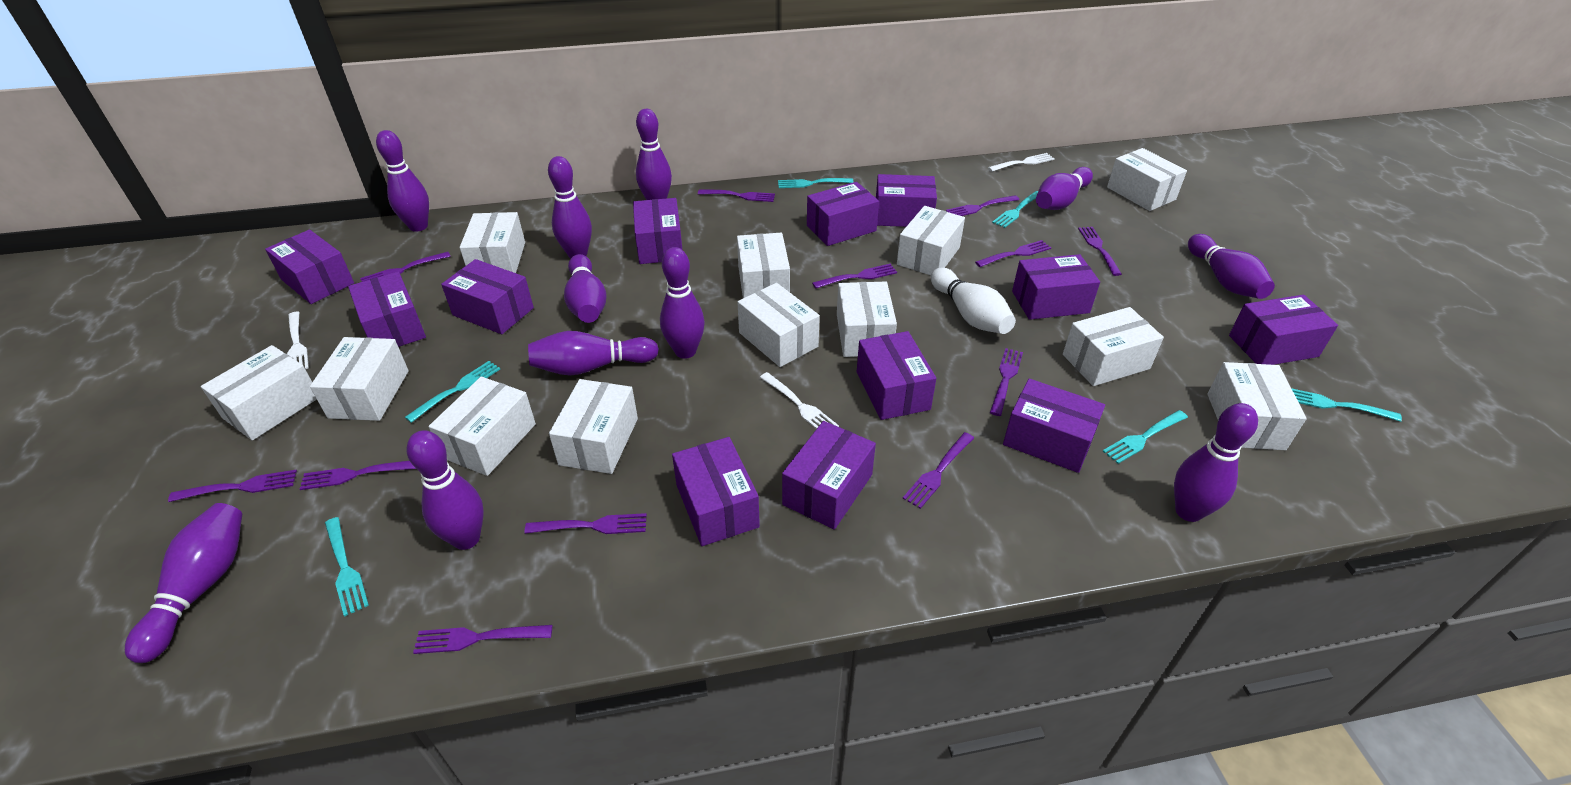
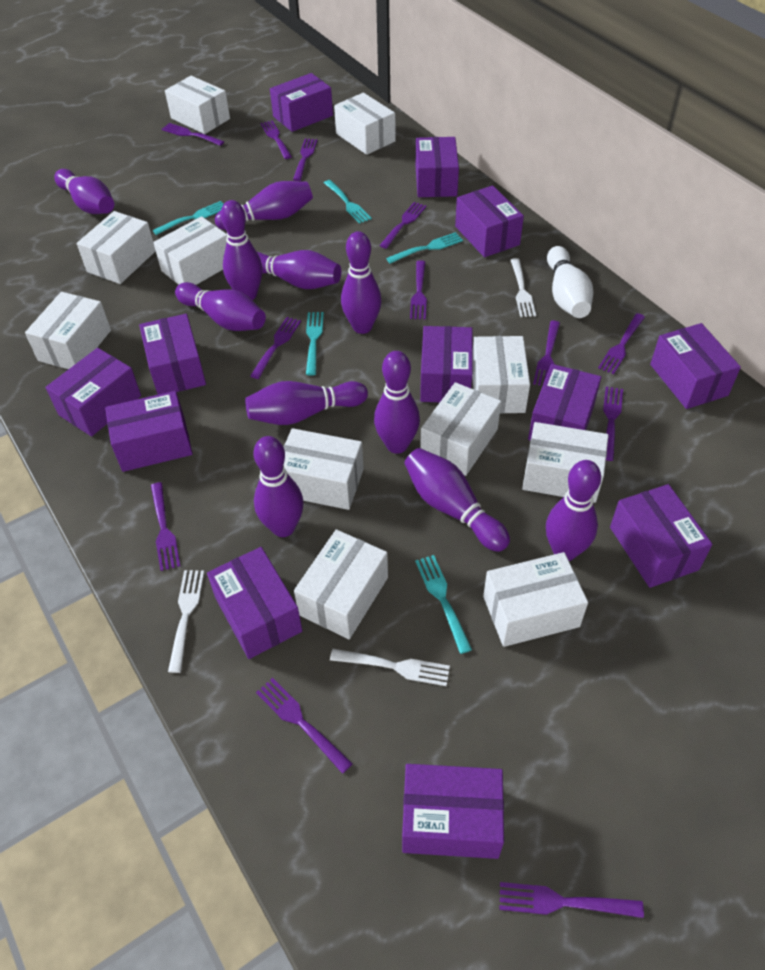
turquoise fork: 6 -> 5
white box: 12 -> 11

